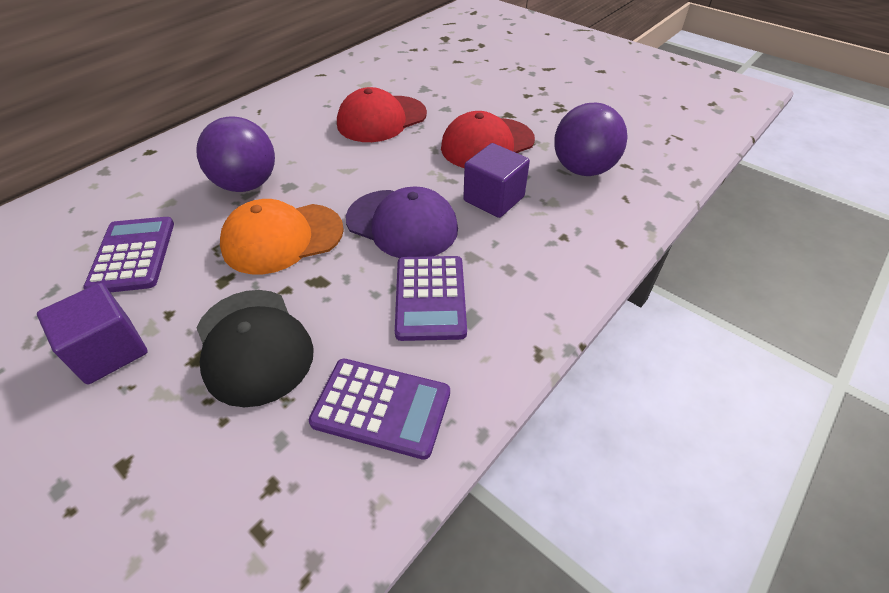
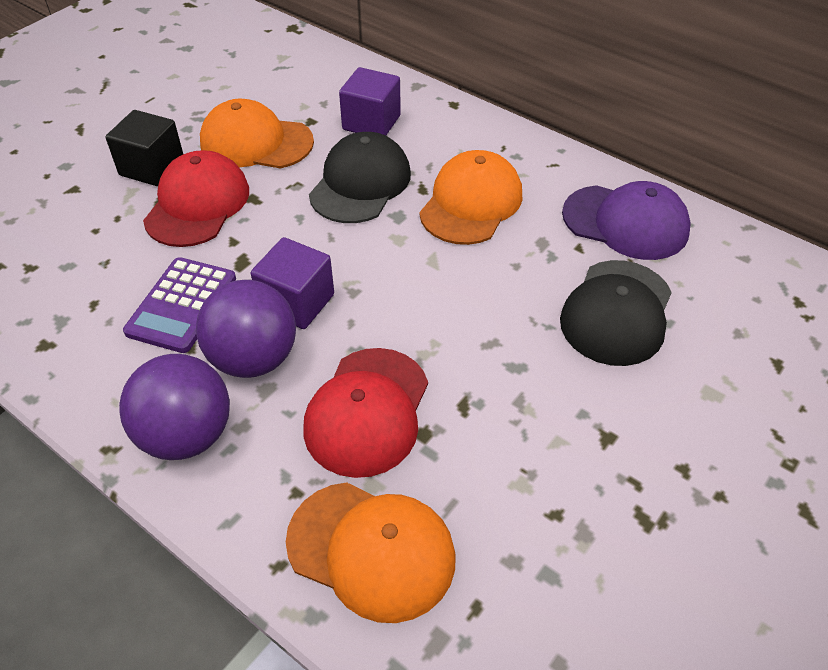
black cap: 1 -> 2
black cube: 0 -> 1
orange cap: 1 -> 3
purple calculator: 3 -> 1

